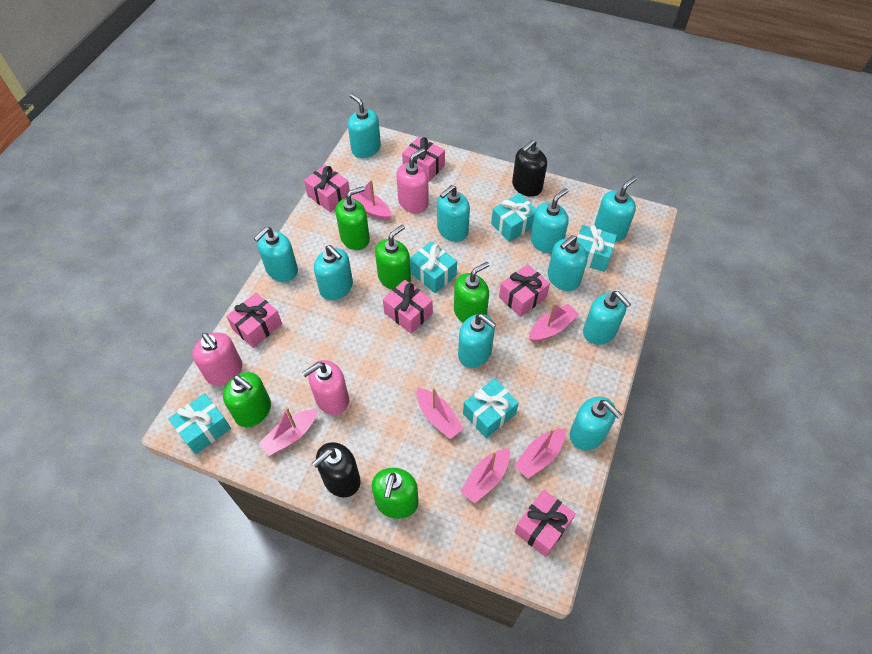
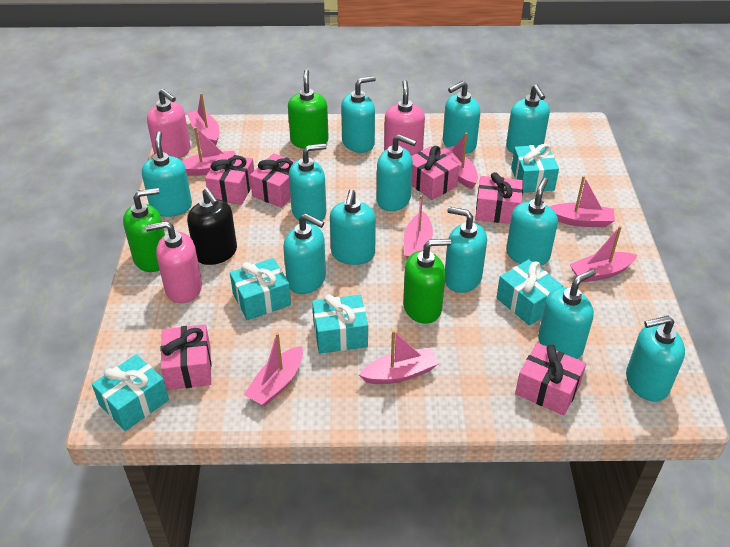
black soap dispenser: 2 -> 1
green soap dispenser: 5 -> 3
pink boat: 6 -> 8
turquoise soap dispenser: 10 -> 12

